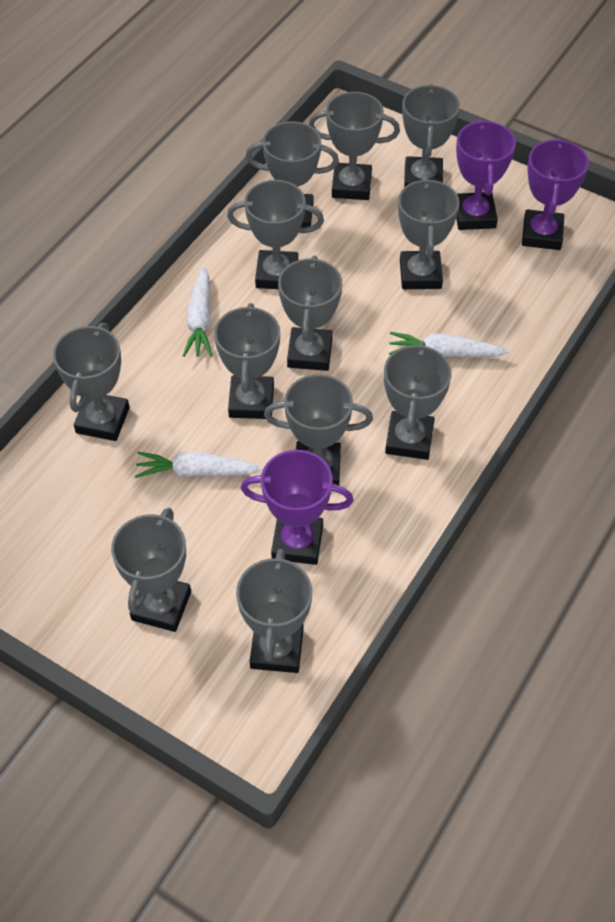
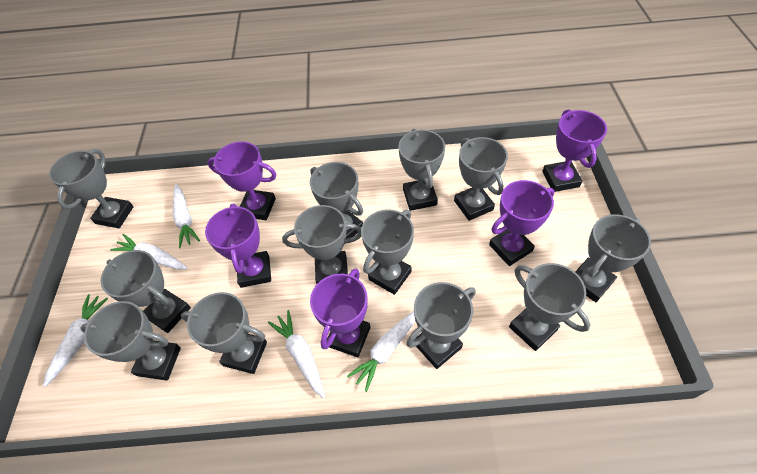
purple trophy: 3 -> 5
white carrot: 3 -> 5

